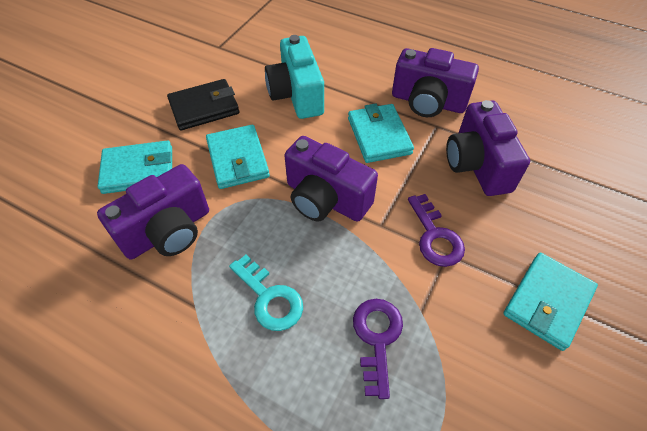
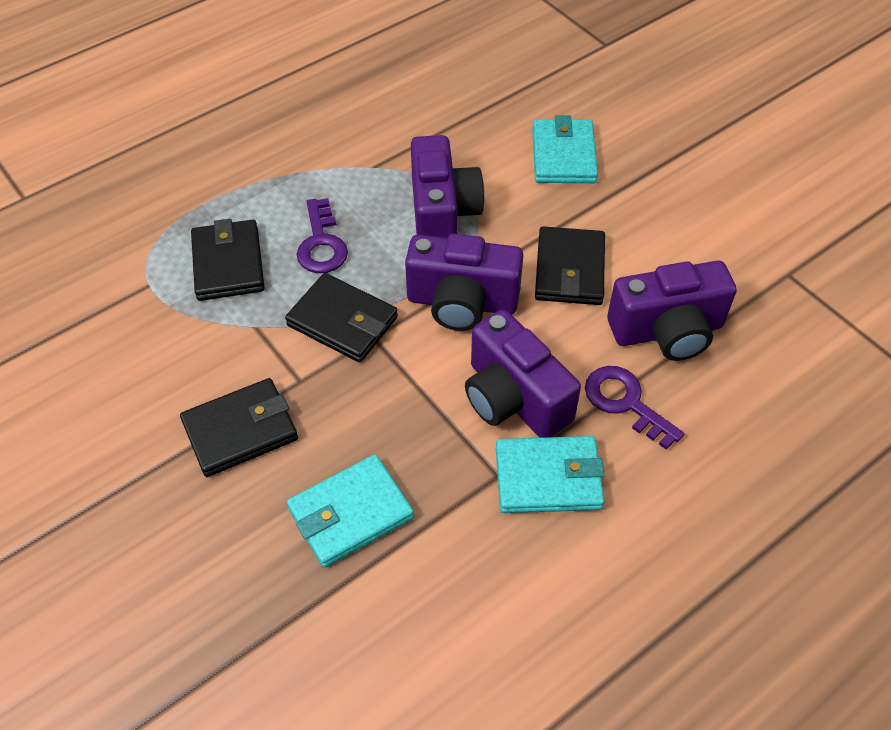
black wallet: 1 -> 4
turquoise camera: 1 -> 0
turquoise key: 1 -> 0
turquoise wallet: 4 -> 3

